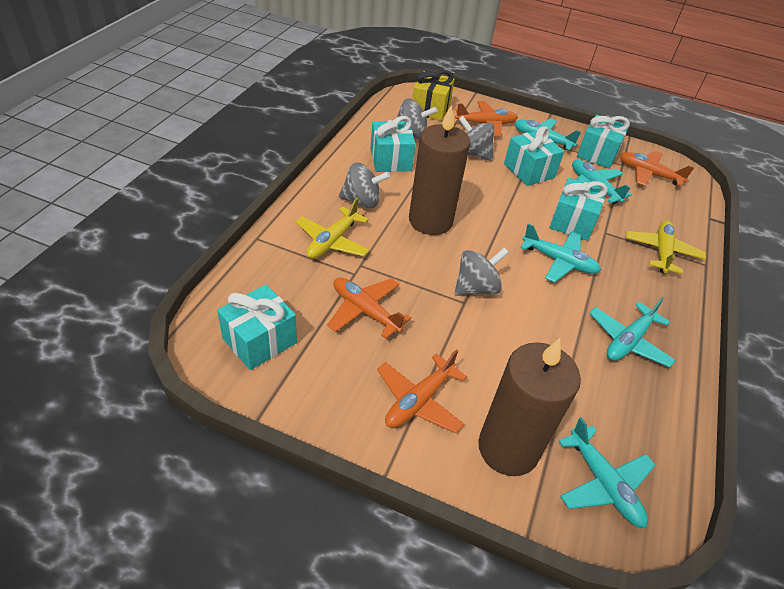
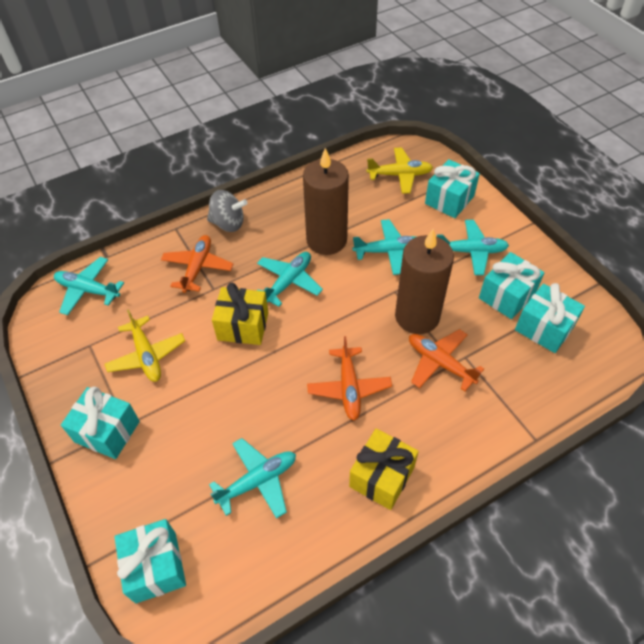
grey spinning top: 4 -> 1
orange plane: 4 -> 3
yellow gift: 1 -> 2

